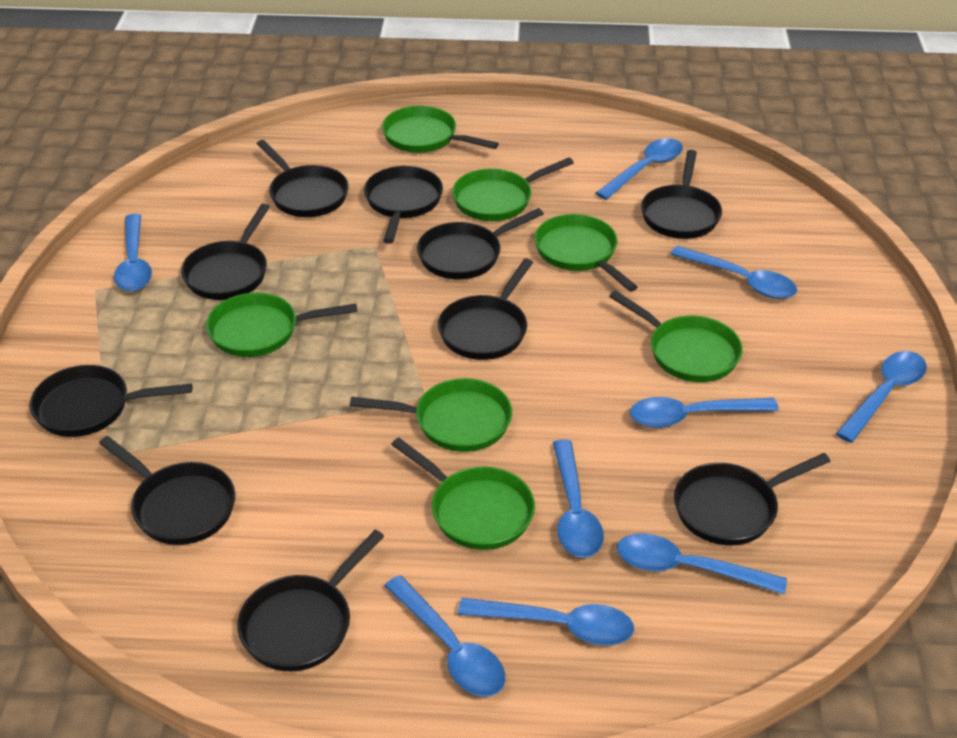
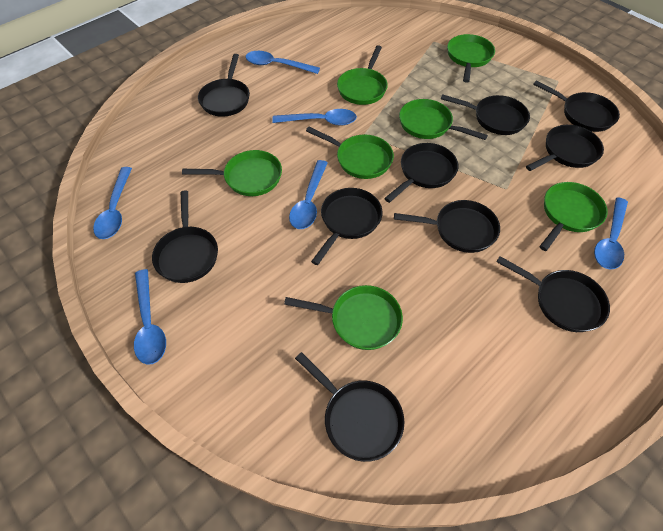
blue spoon: 9 -> 6

